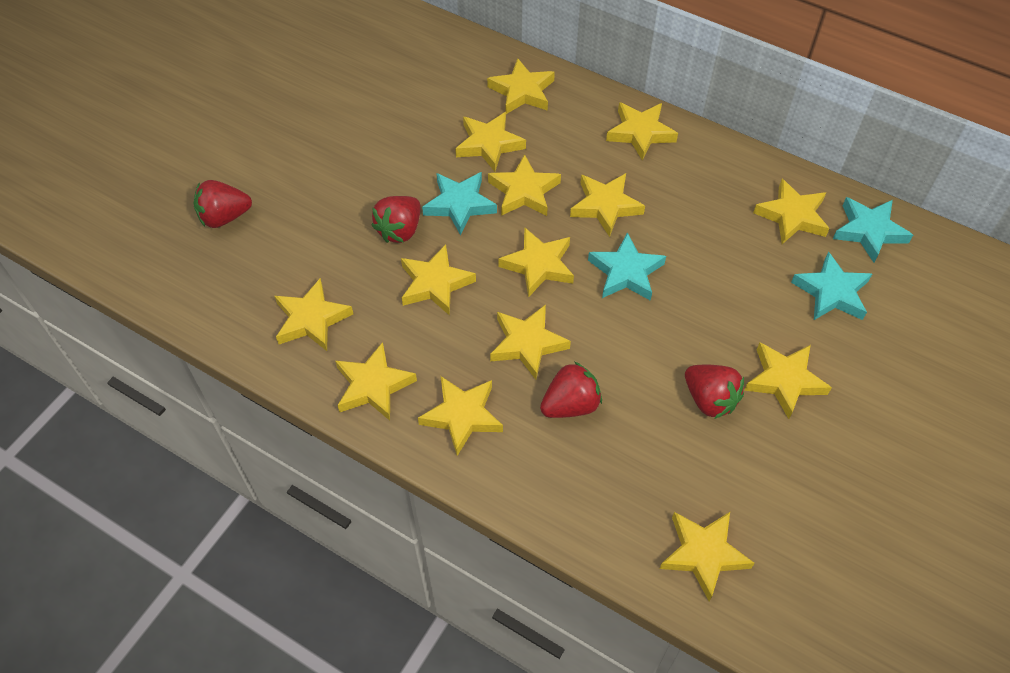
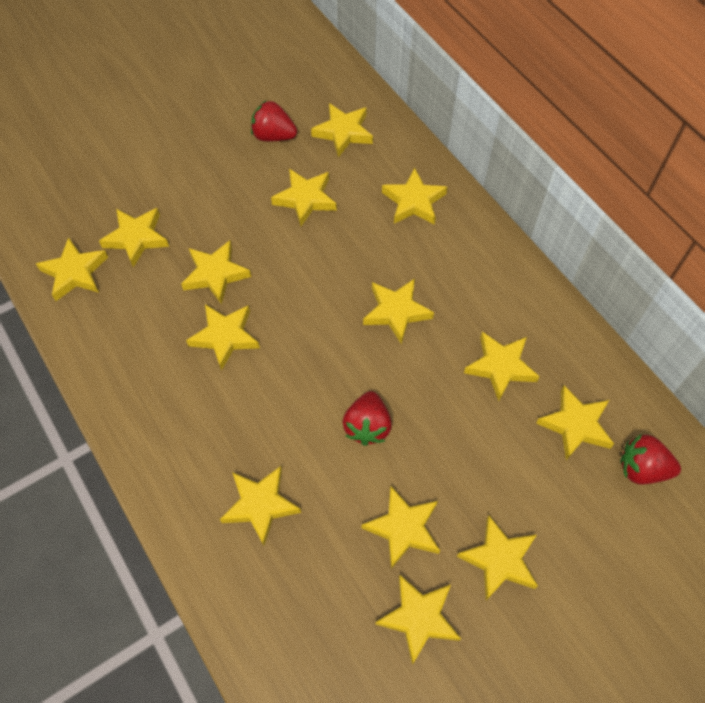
red strawberry: 4 -> 3
turquoise star: 4 -> 0

